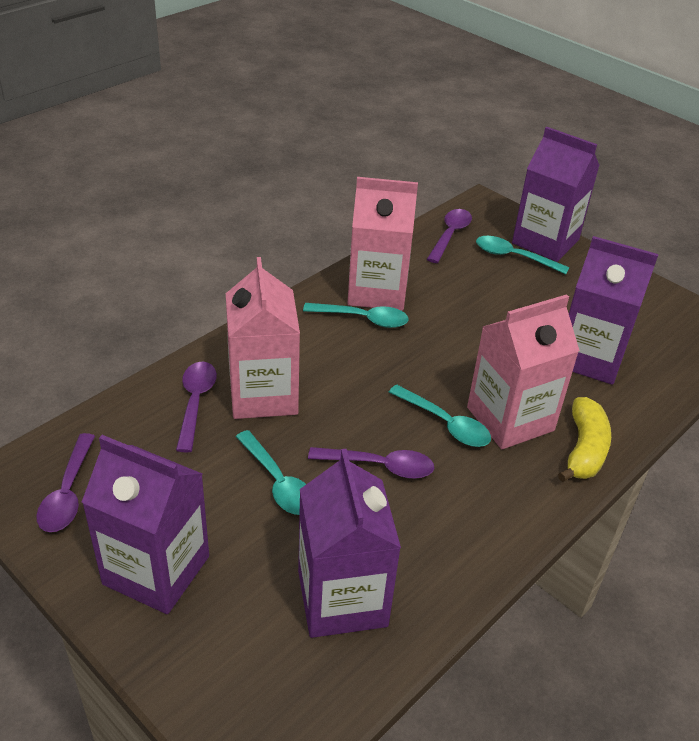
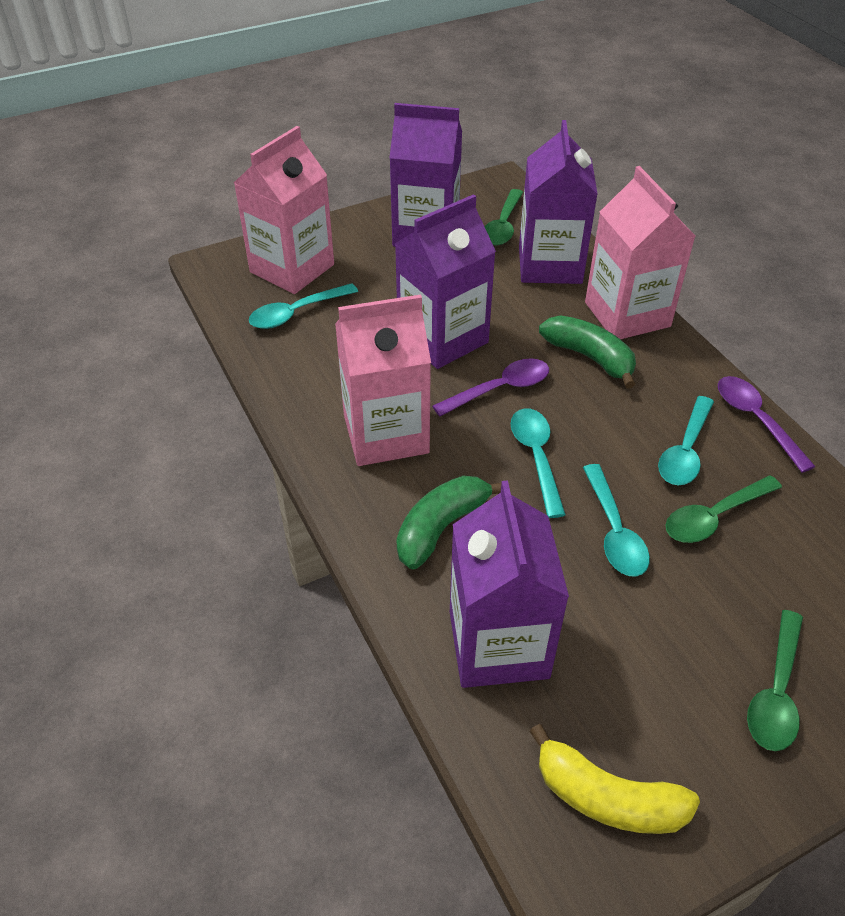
green banana: 0 -> 2
green spoon: 0 -> 3
purple spoon: 4 -> 2

